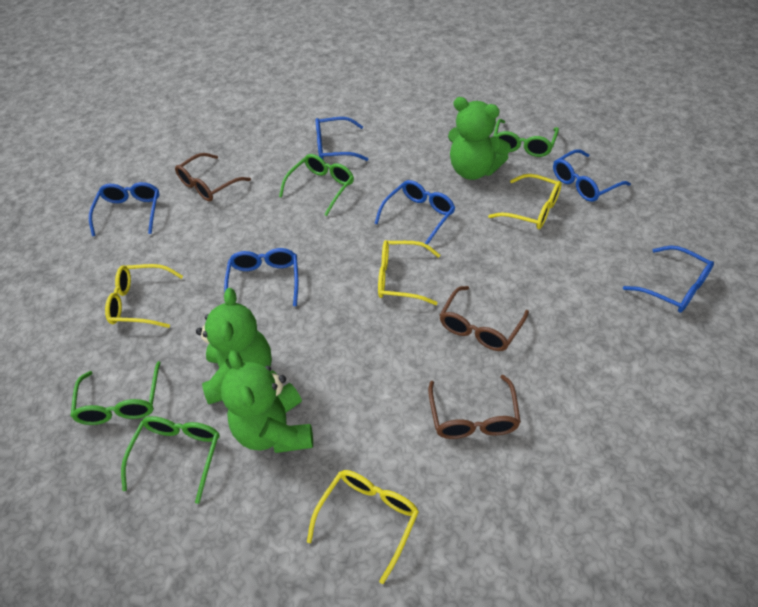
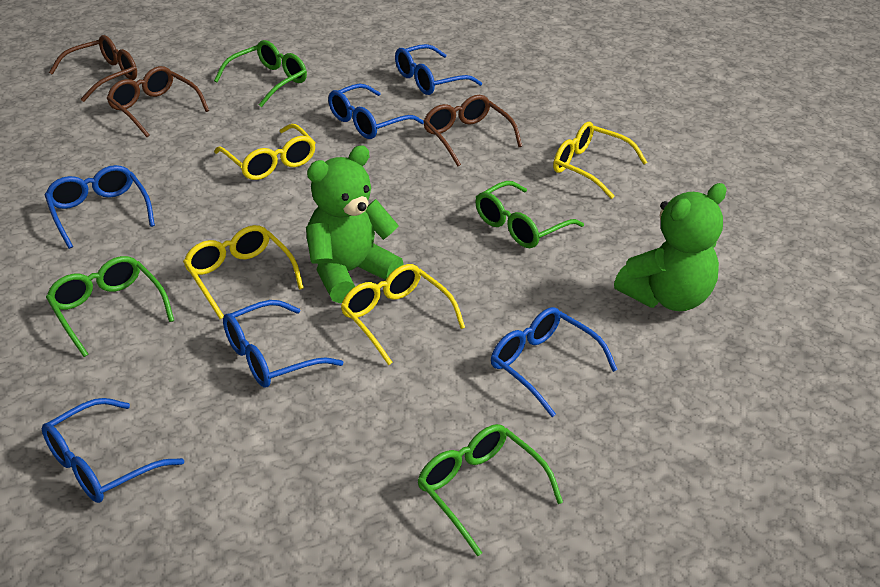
green teddy bear: 3 -> 2

